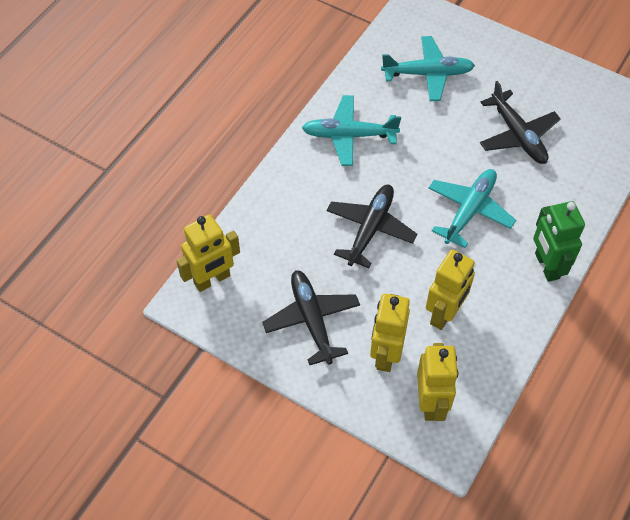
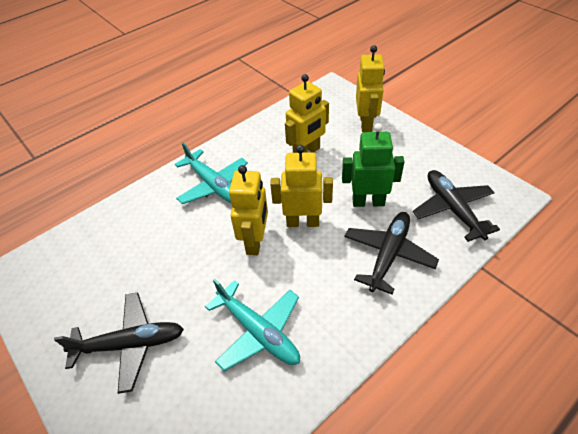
turquoise plane: 3 -> 2

